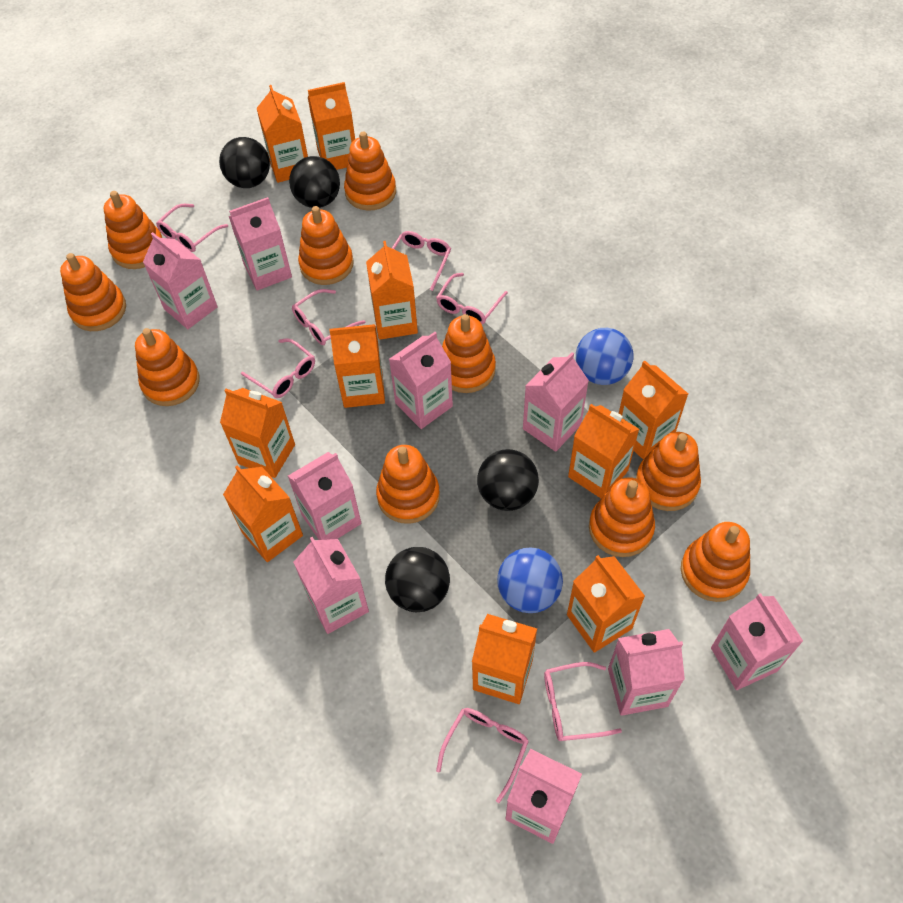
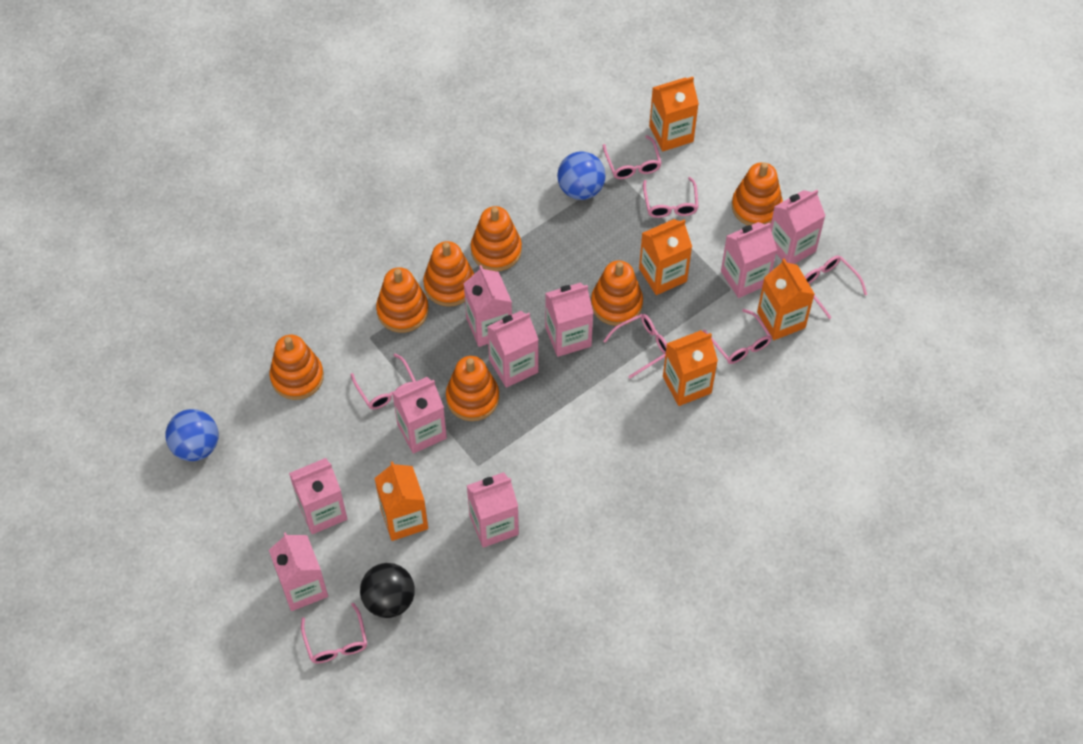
black ball: 4 -> 1
orange carton: 10 -> 5
orange stacking toy: 10 -> 7

